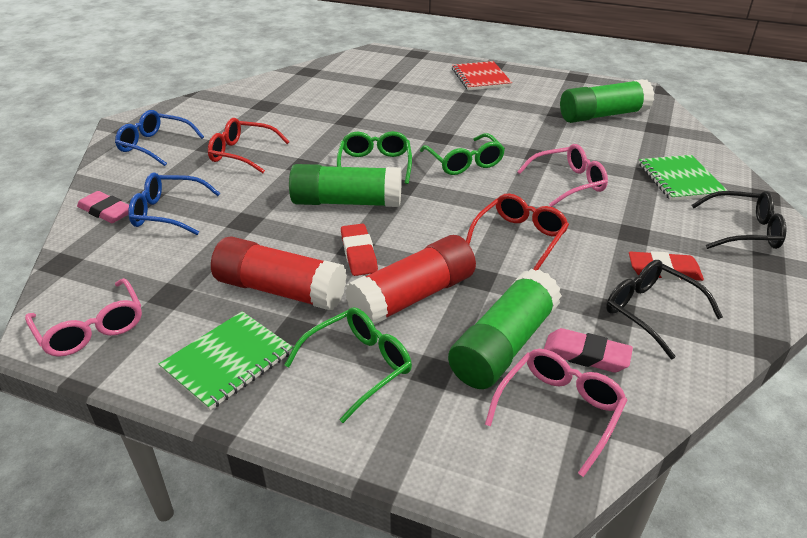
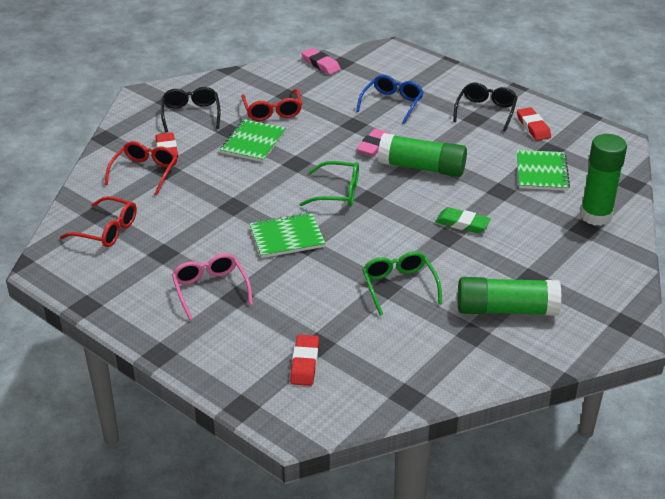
blue glasses: 2 -> 1
green eraser: 0 -> 1
green glasses: 3 -> 2
green notebook: 2 -> 3
pink glasses: 3 -> 1
red eraser: 2 -> 3
red glasses: 2 -> 3
red glue stick: 2 -> 0
red notebook: 1 -> 0

